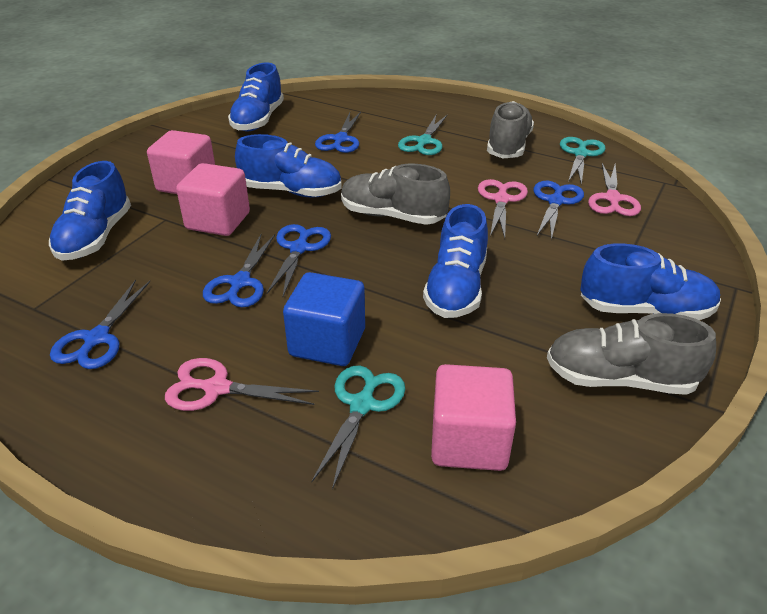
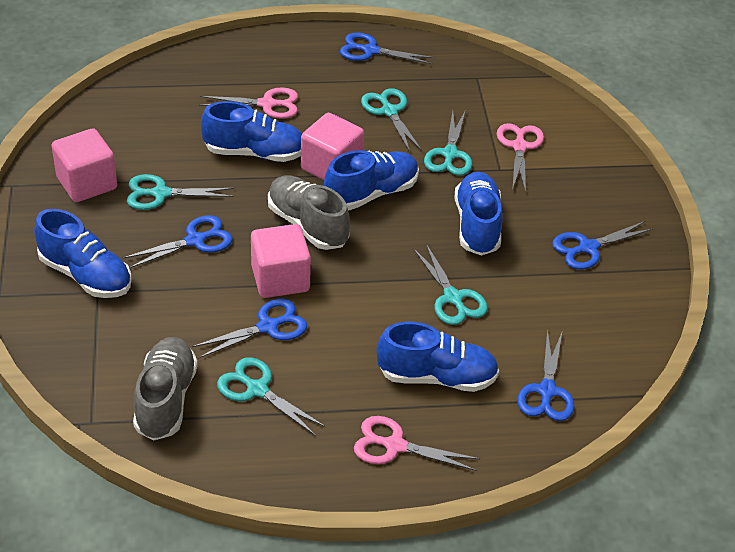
blue cube: 1 -> 0
grey shoe: 3 -> 2
turquoise scissors: 3 -> 5

